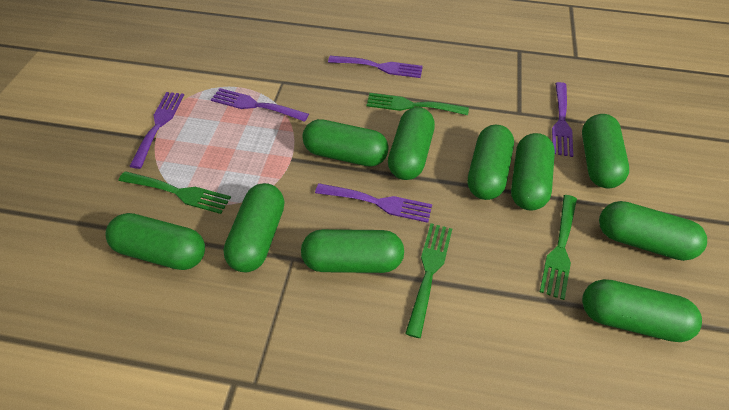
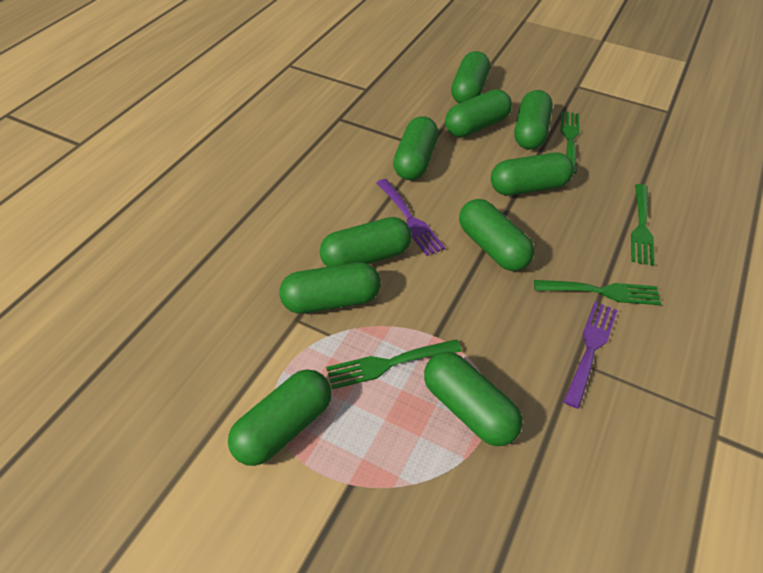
purple fork: 5 -> 2

